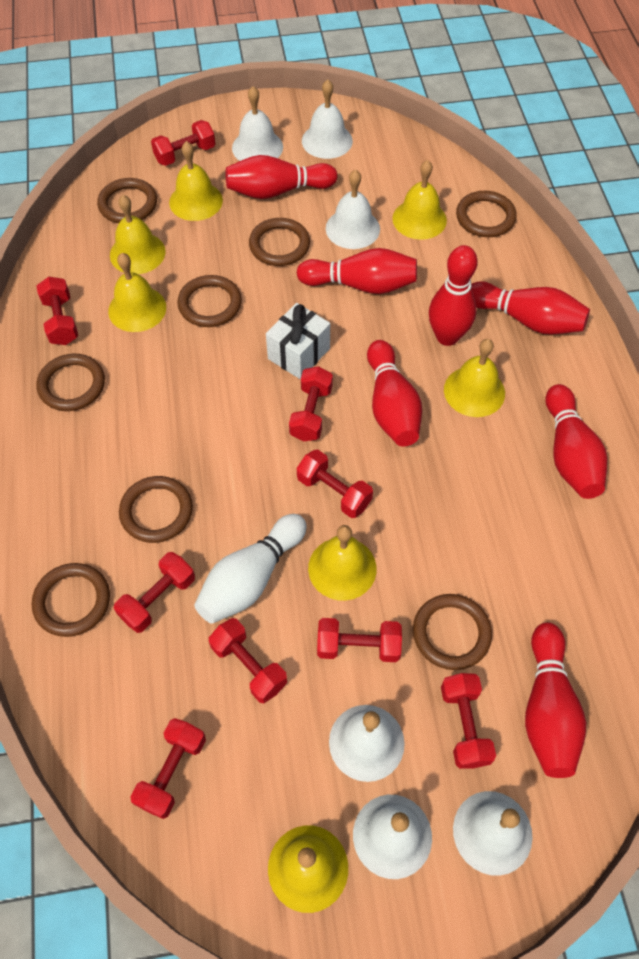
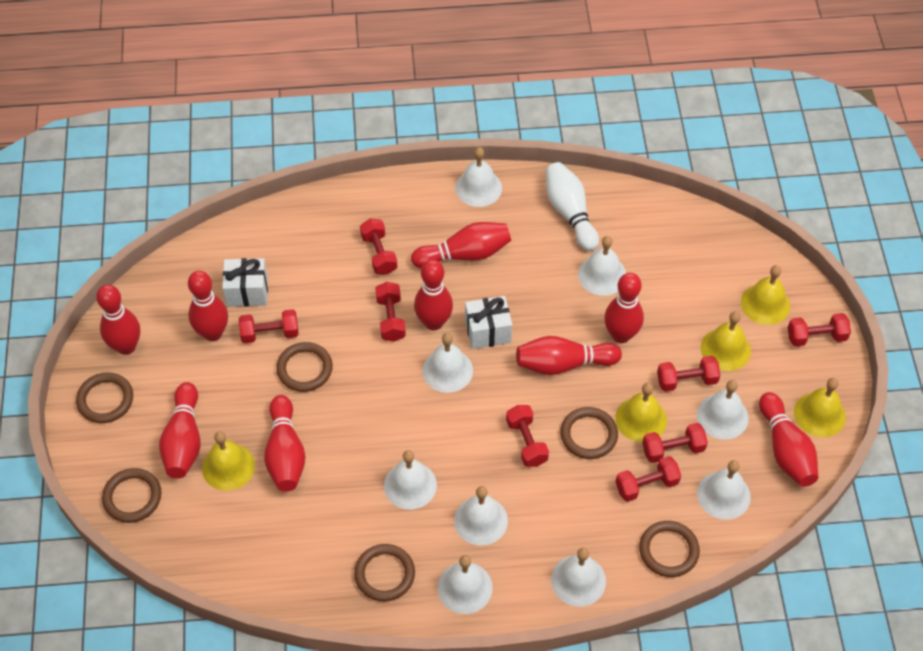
brown ring: 8 -> 6
red bowling pin: 7 -> 9
red dumbbell: 9 -> 8
white bell: 6 -> 9
white gift: 1 -> 2
yellow bell: 7 -> 5

